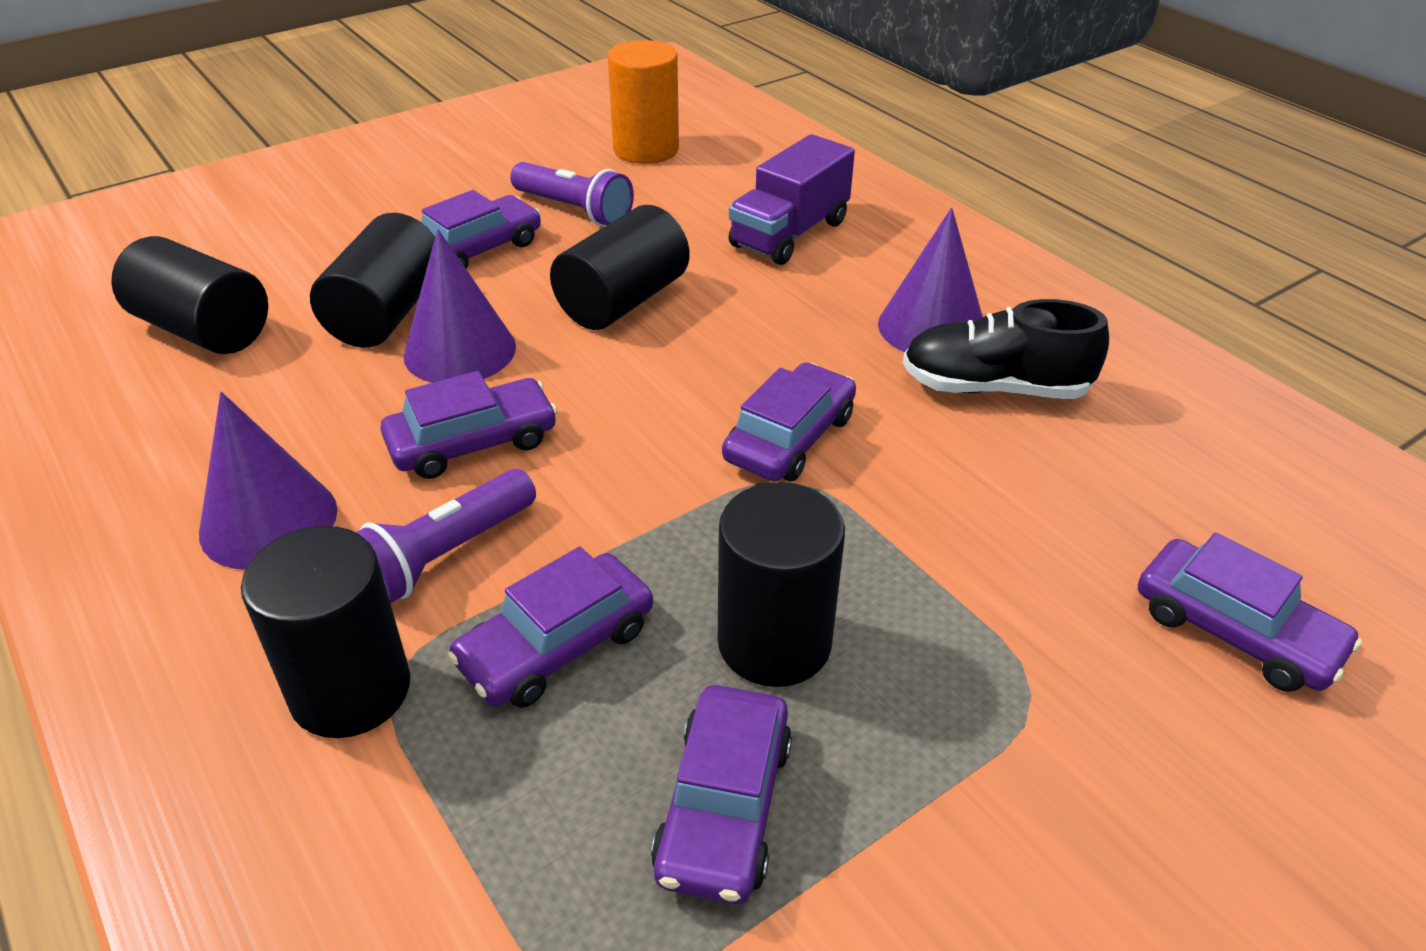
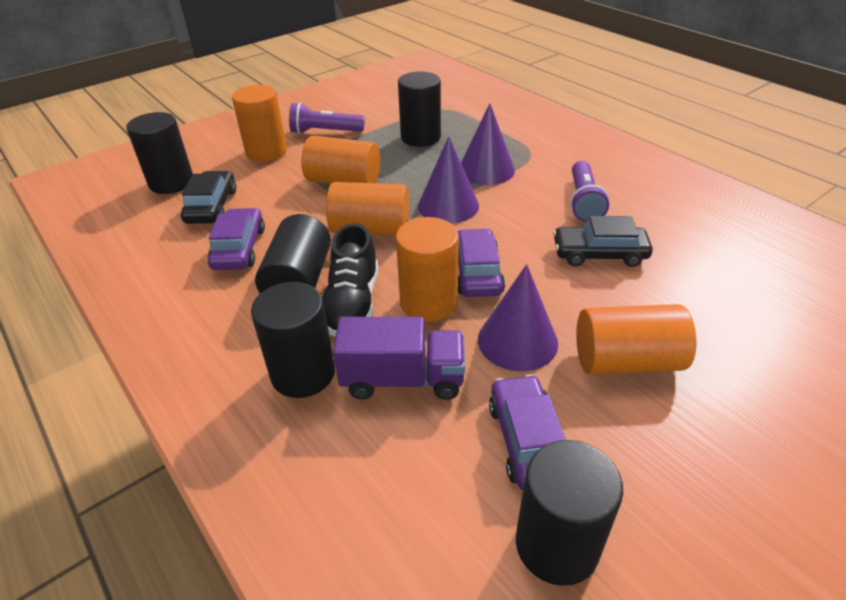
black car: 0 -> 2
orange cylinder: 1 -> 5
purple car: 6 -> 3

